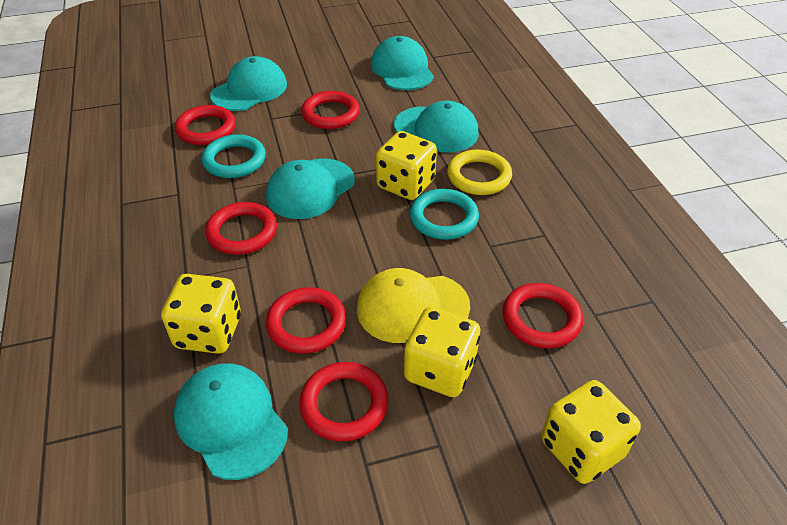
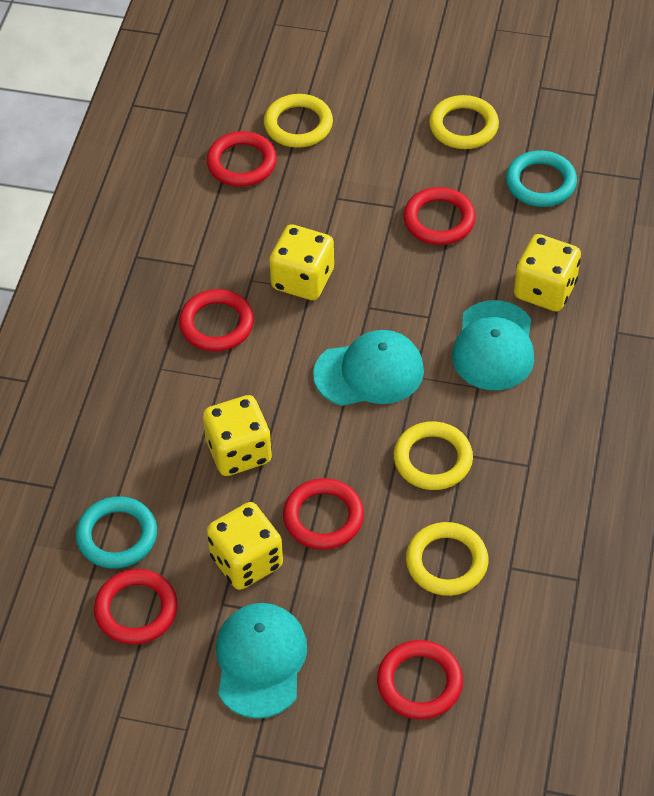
turquoise cap: 5 -> 3
yellow cap: 1 -> 0
yellow ring: 1 -> 4

